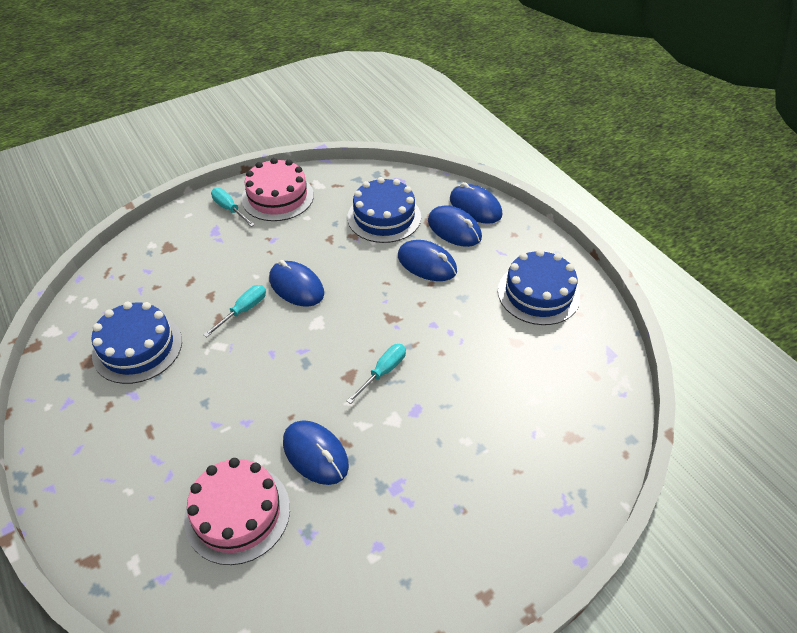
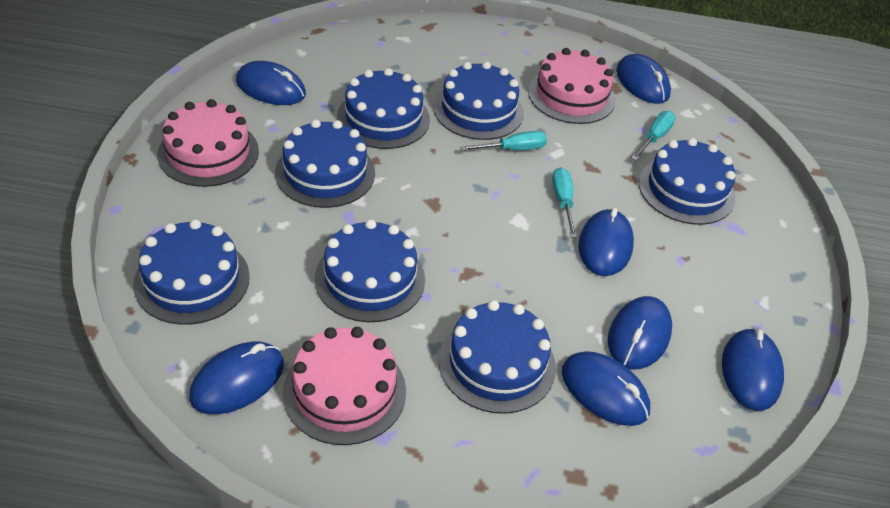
blue cake: 3 -> 7
blue mouse: 5 -> 7
pink cake: 2 -> 3

